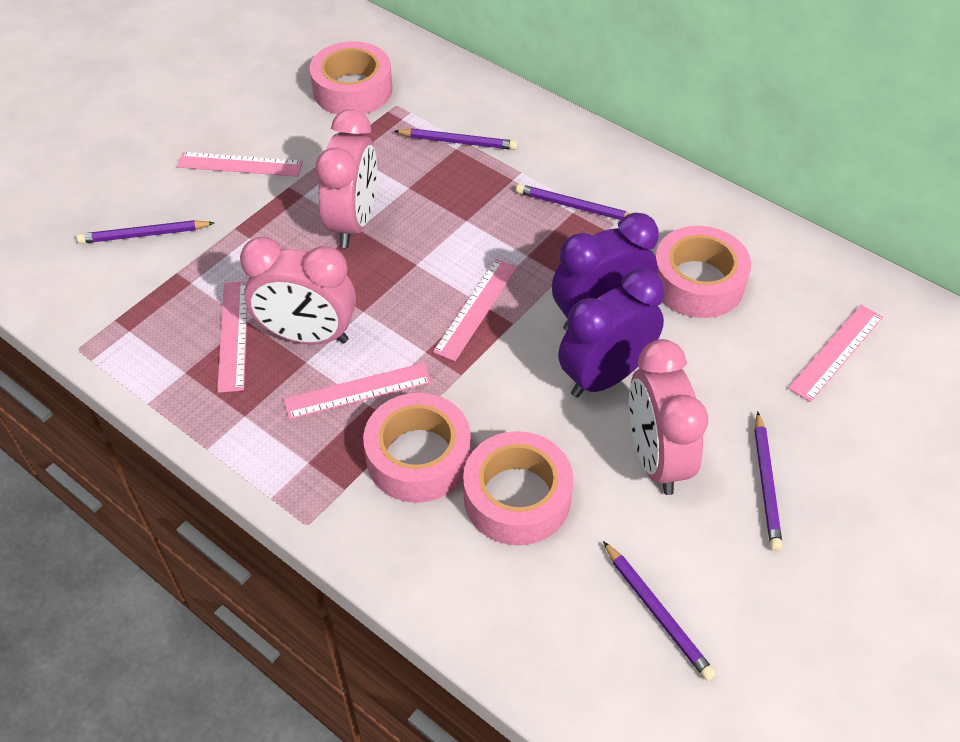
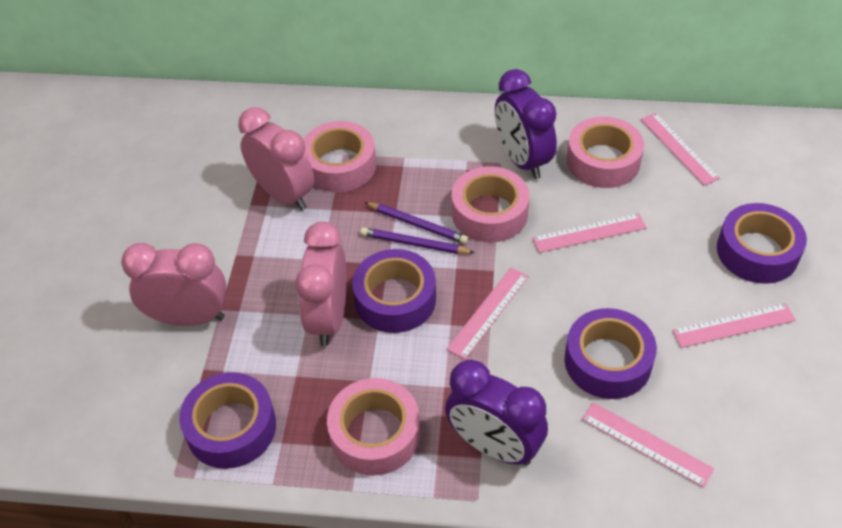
purple pencil: 5 -> 2
purple tape: 0 -> 4

